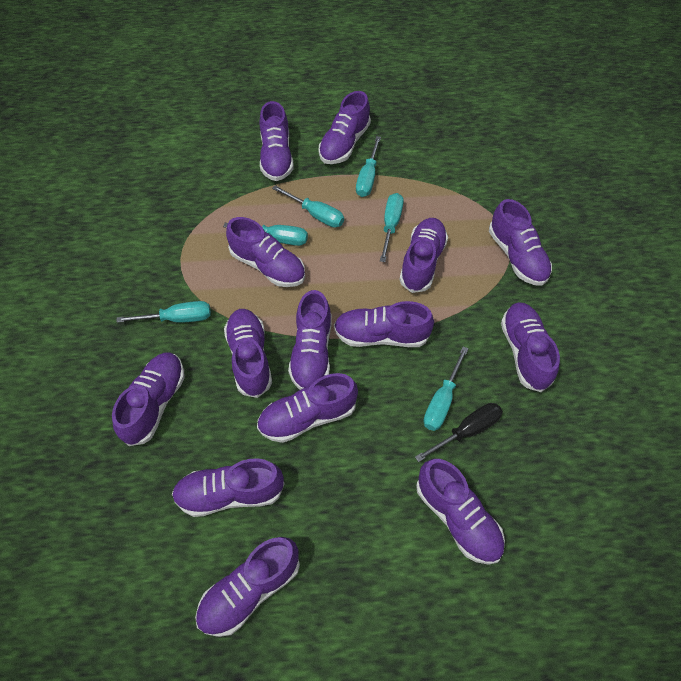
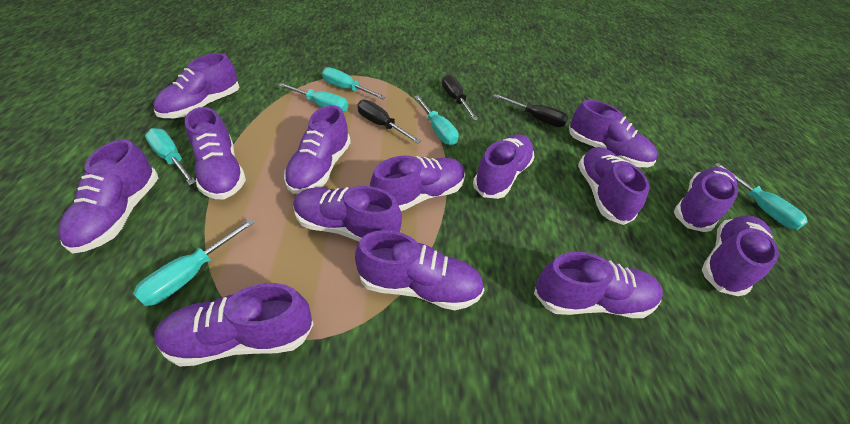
black screwdriver: 1 -> 3

